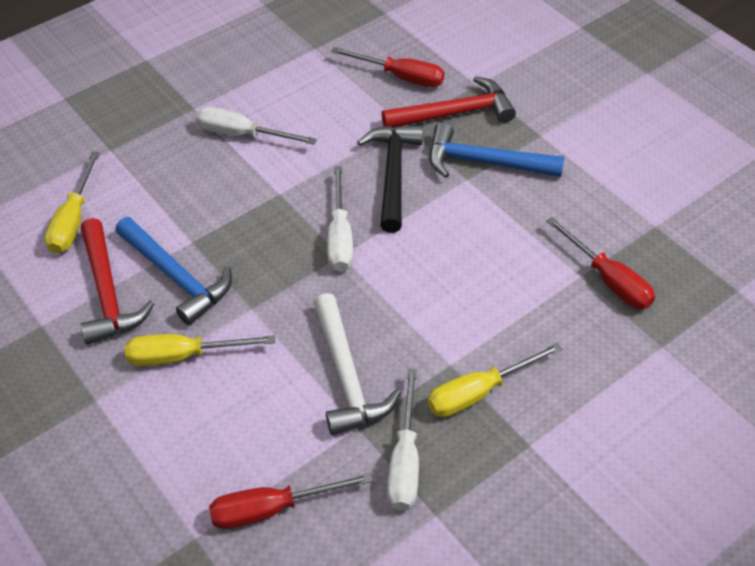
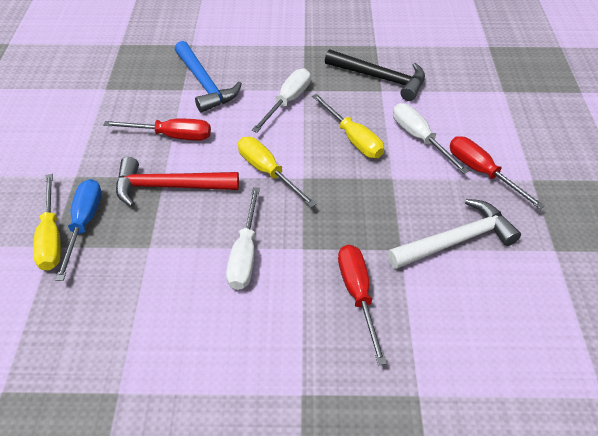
blue hammer: 2 -> 1
blue screwdriver: 0 -> 1
red hammer: 2 -> 1

